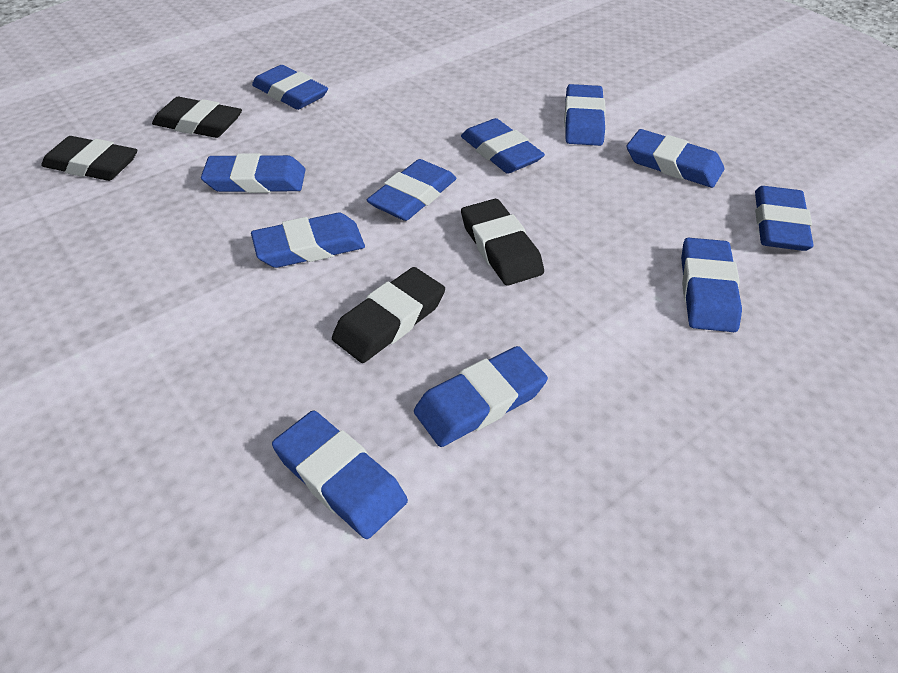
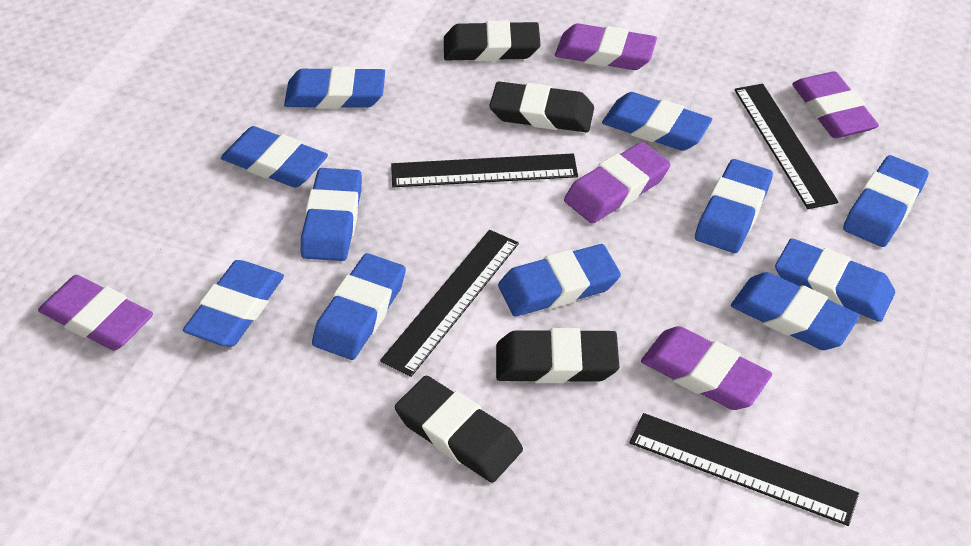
black ruler: 0 -> 4
purple eraser: 0 -> 5

